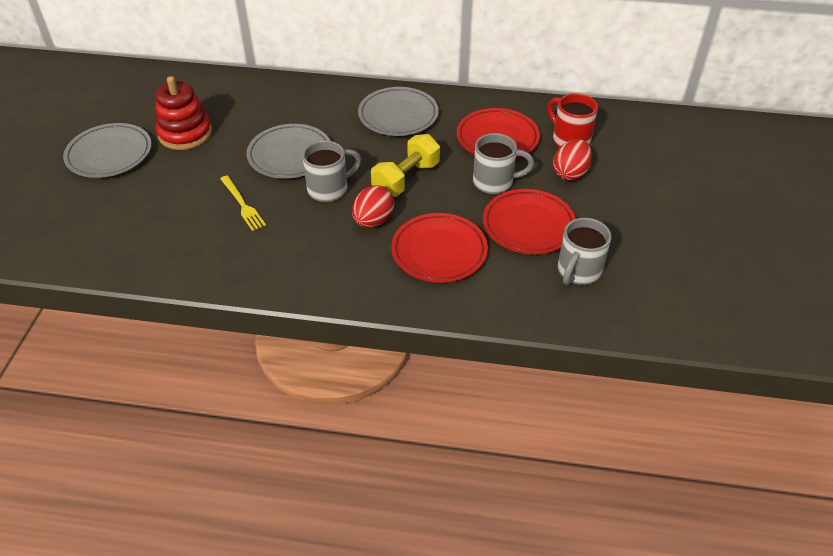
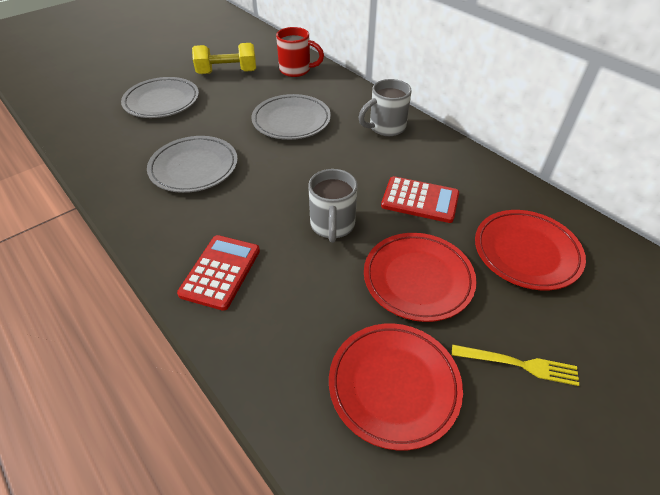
grey mug: 3 -> 2
red calculator: 0 -> 2
red egg: 2 -> 0
red stacking toy: 1 -> 0

